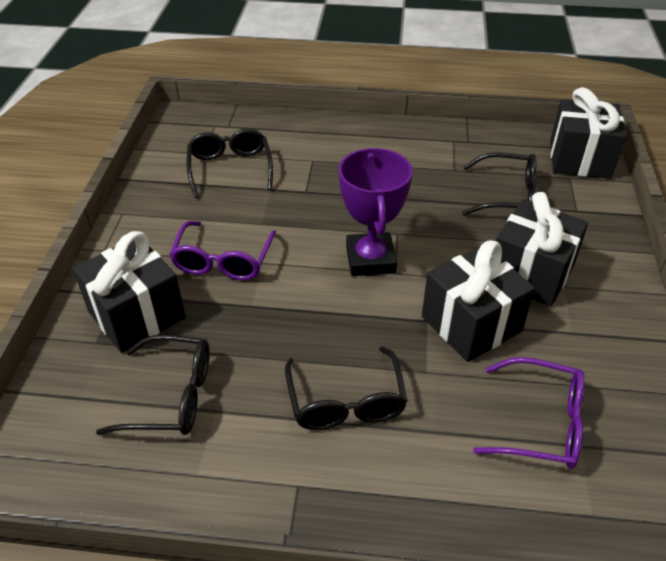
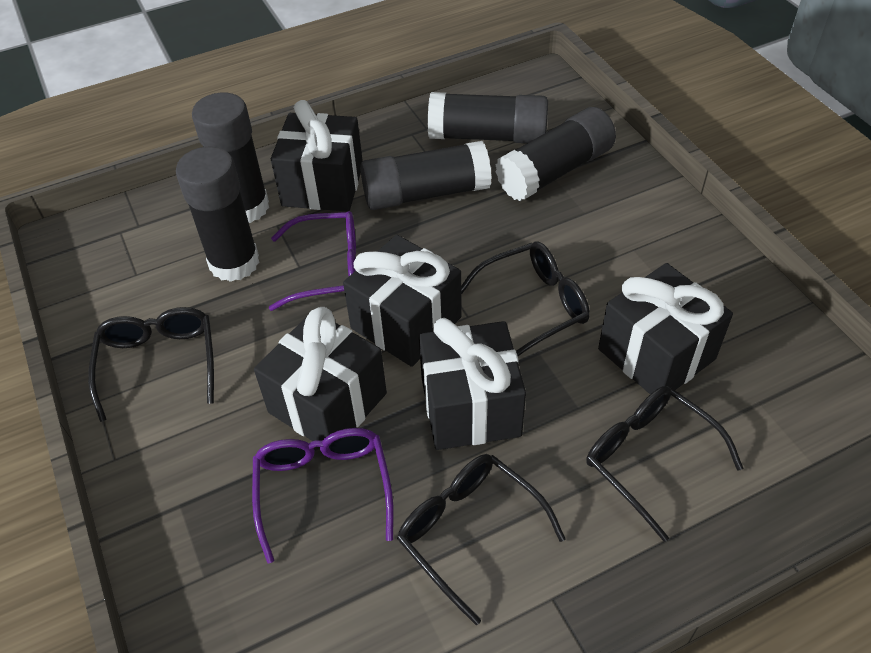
black gift: 4 -> 5
black glue stick: 0 -> 5
purple trophy: 1 -> 0

